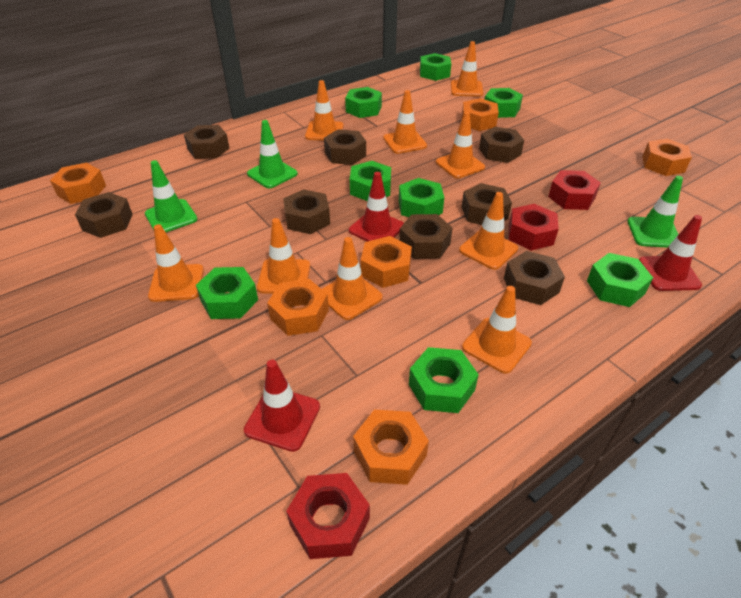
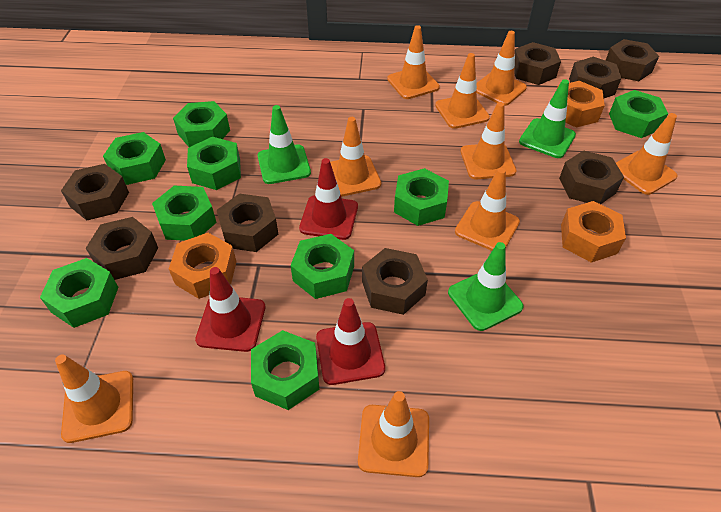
green nut: 8 -> 9
orange nut: 6 -> 3
red nut: 3 -> 0

